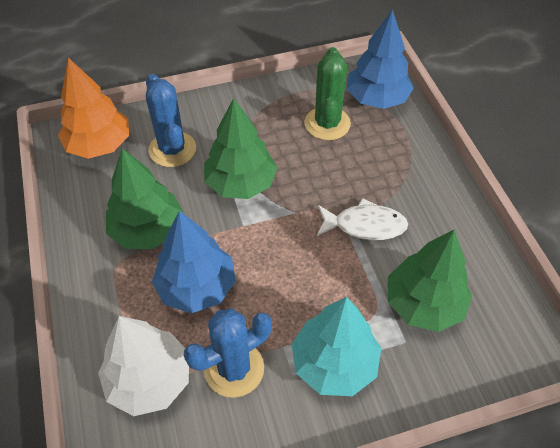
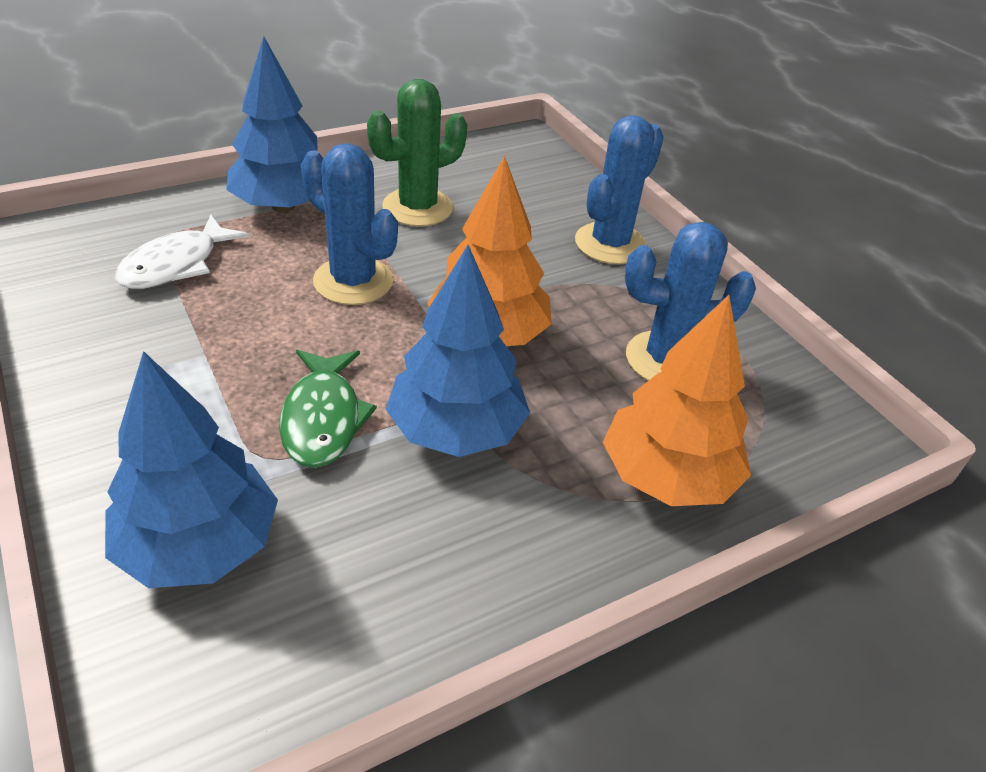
blue cactus: 2 -> 3
blue tree: 2 -> 3
green fish: 0 -> 1
green tree: 3 -> 0
orange tree: 1 -> 2
turquoise tree: 1 -> 0
white tree: 1 -> 0

